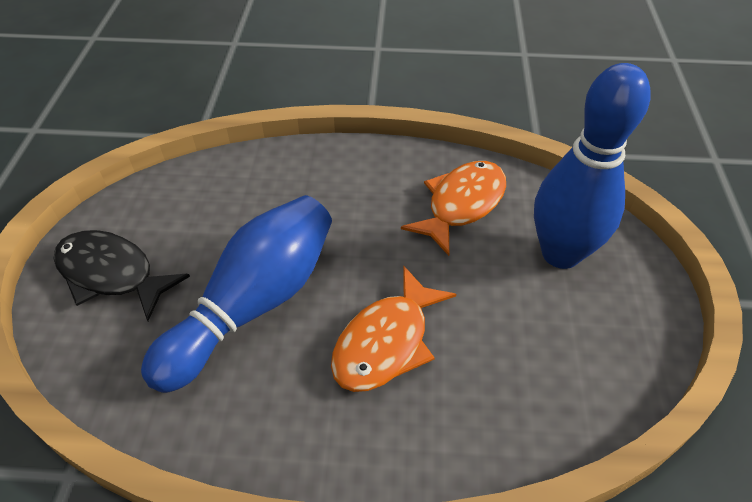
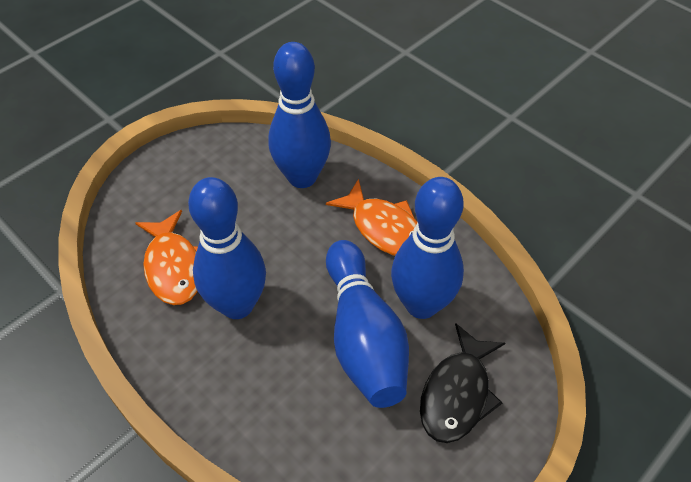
blue bowling pin: 2 -> 4

